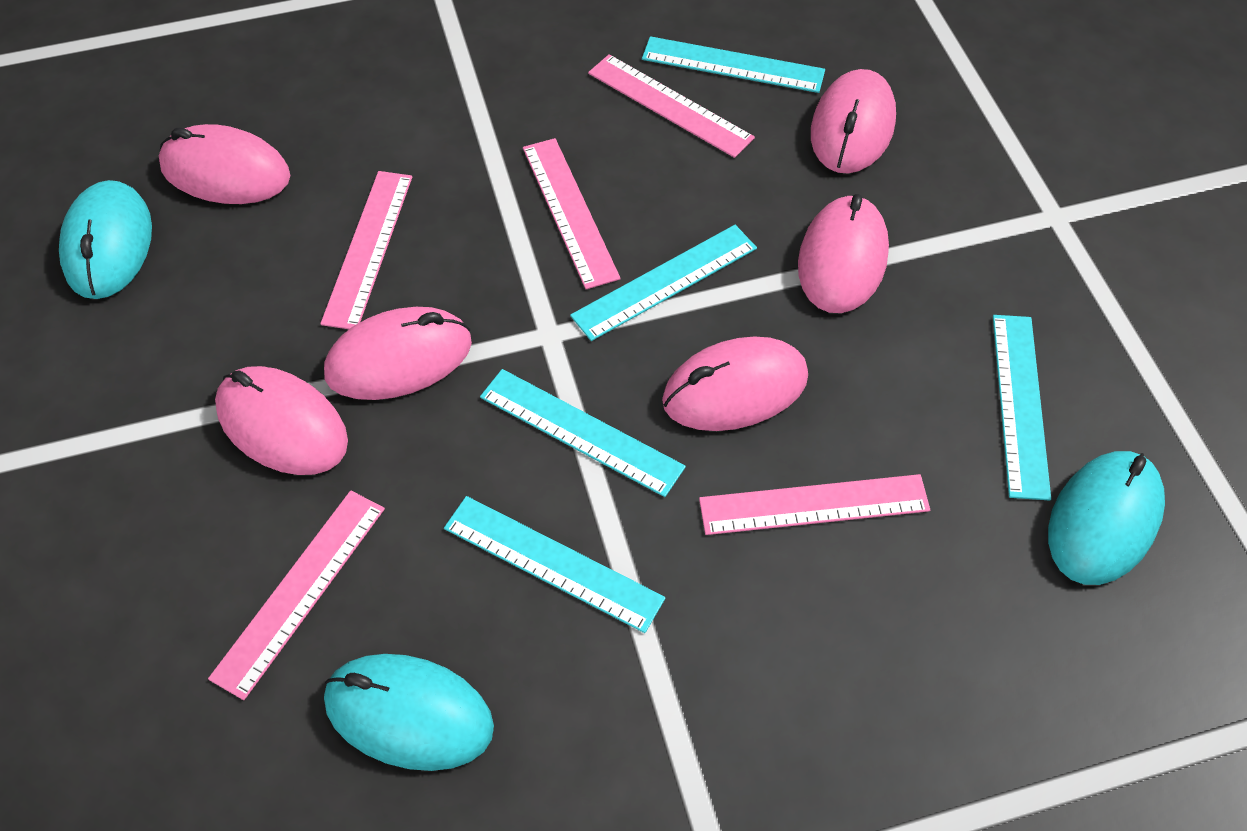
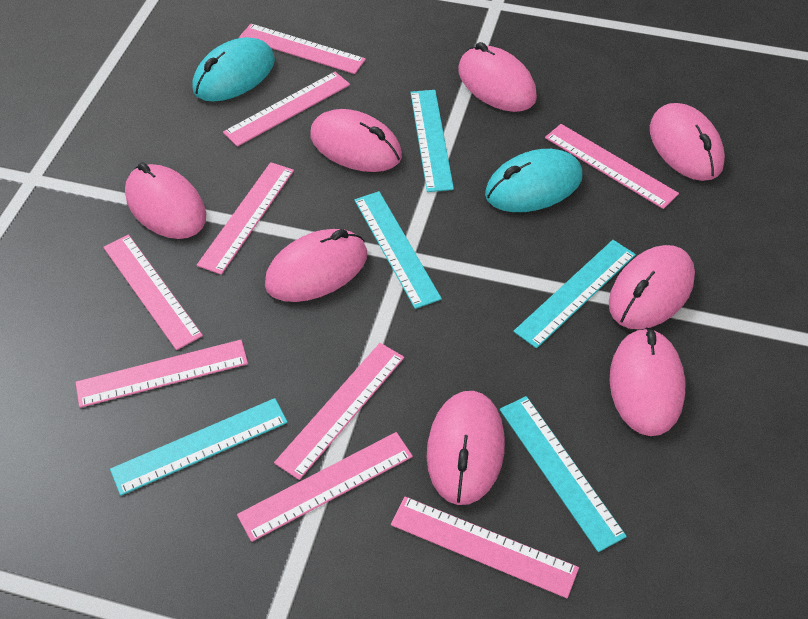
pink mouse: 6 -> 8
pink ruler: 5 -> 9
turquoise mouse: 3 -> 2

